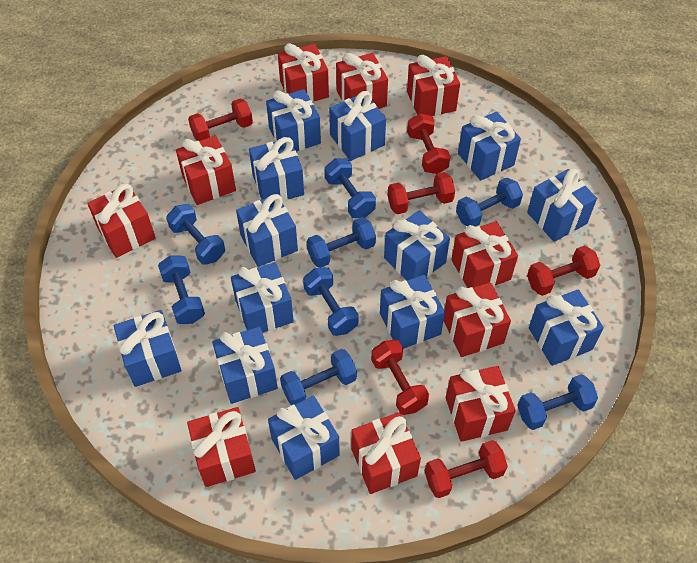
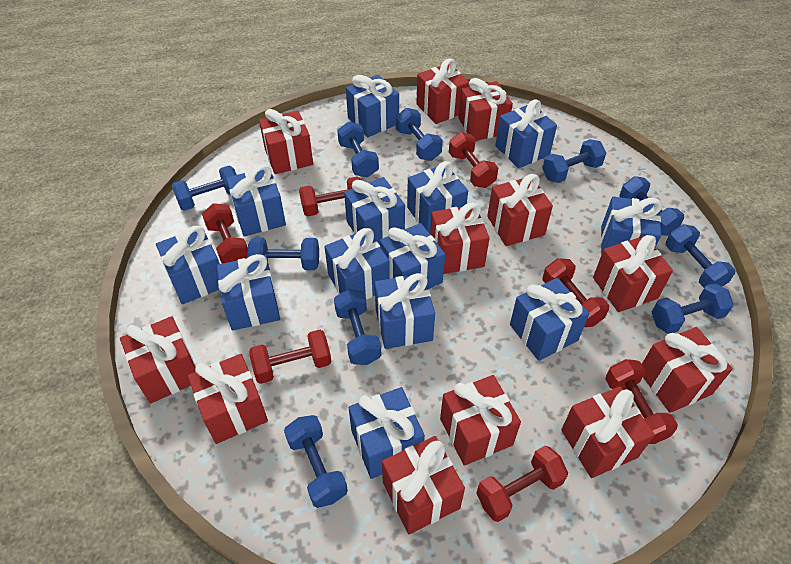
blue dumbbell: 8 -> 10
red dumbbell: 6 -> 7
red gift: 10 -> 12

